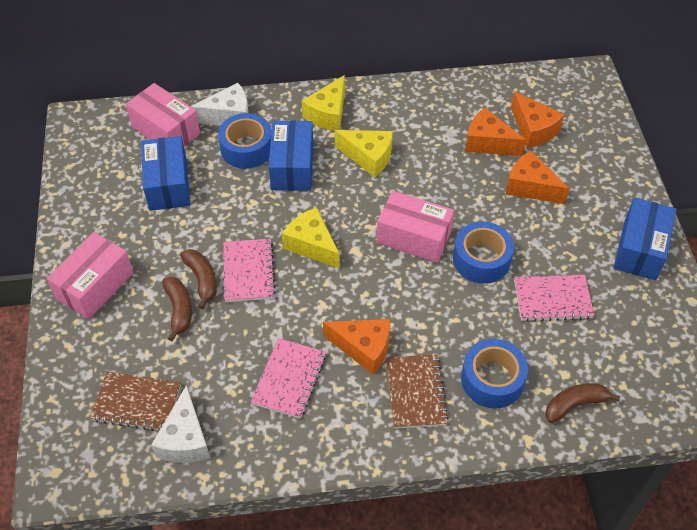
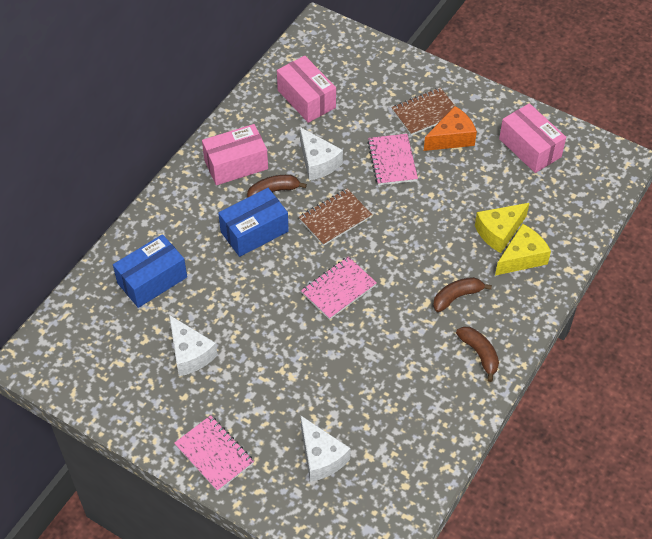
blue box: 3 -> 2
blue tape: 3 -> 0
orange cheese: 4 -> 1
white cheese: 2 -> 3
yellow cheese: 3 -> 2

